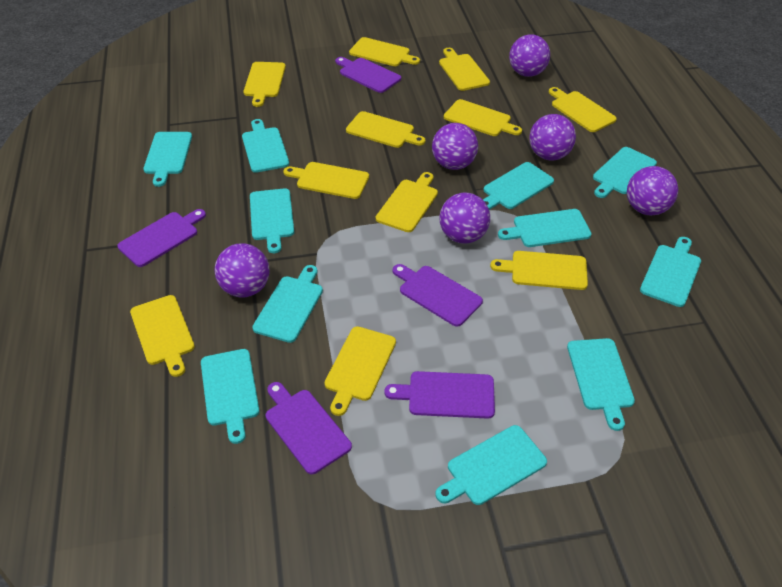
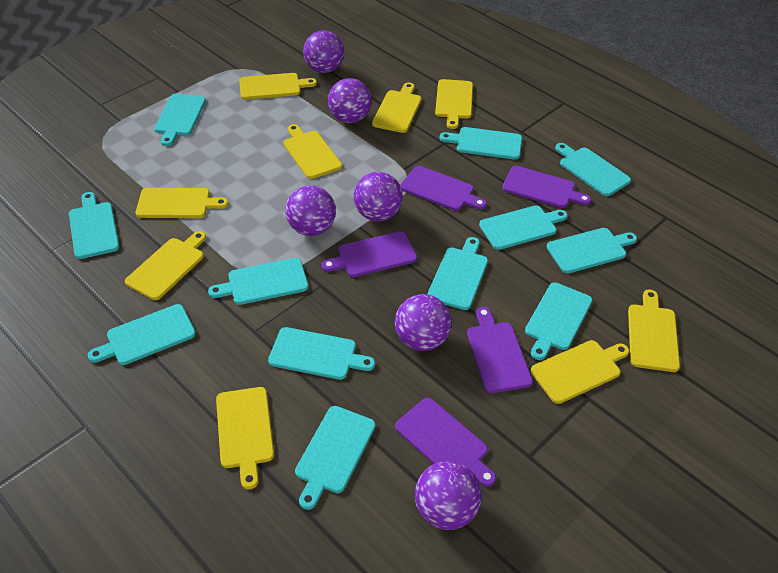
turquoise cutting board: 11 -> 12
yellow cutting board: 11 -> 9

